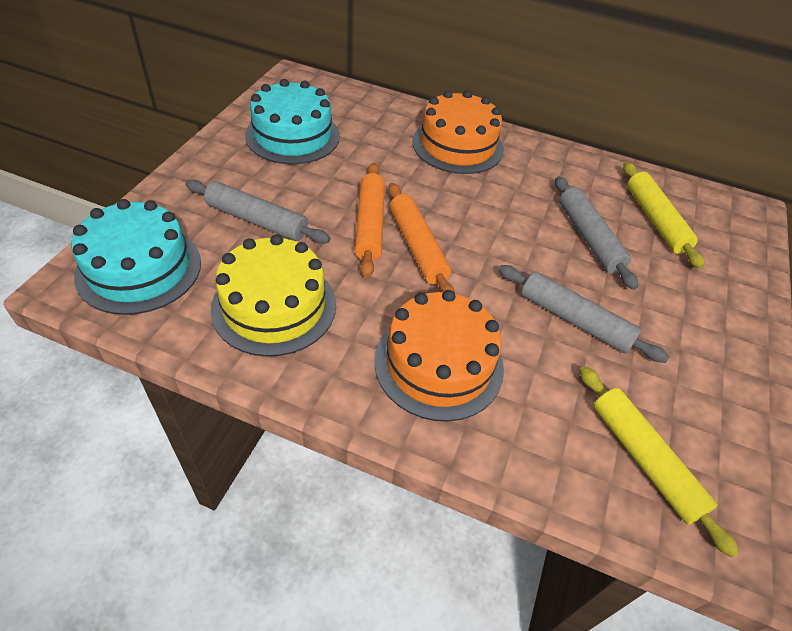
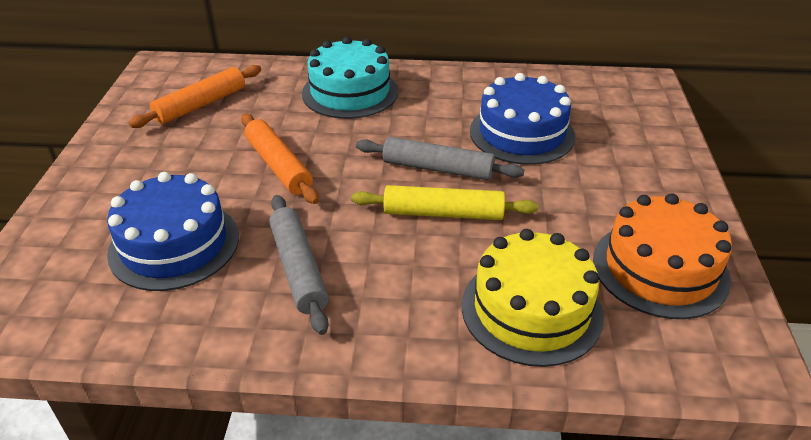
blue cake: 0 -> 2
grey rolling pin: 3 -> 2
orange cake: 2 -> 1
turquoise cake: 2 -> 1
yellow rolling pin: 2 -> 1

